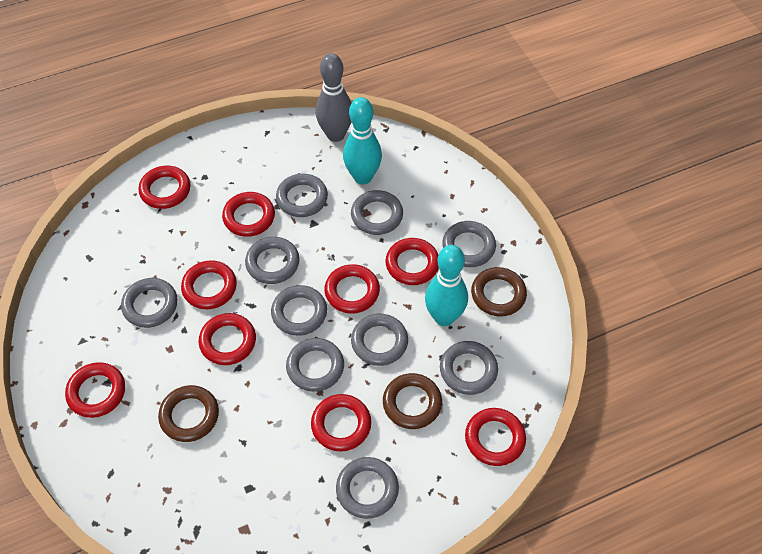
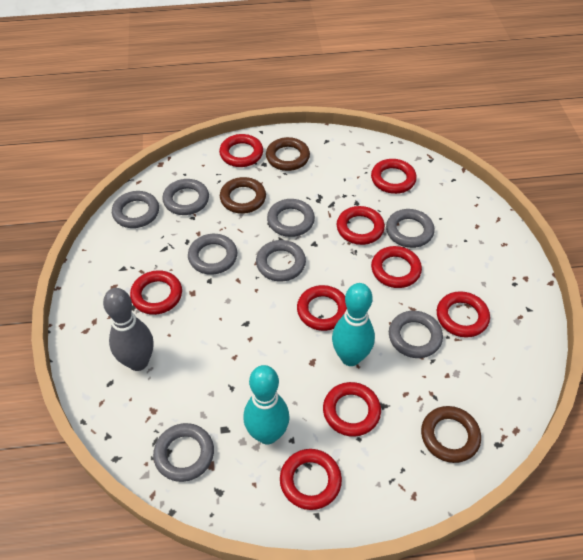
grey ring: 10 -> 8

